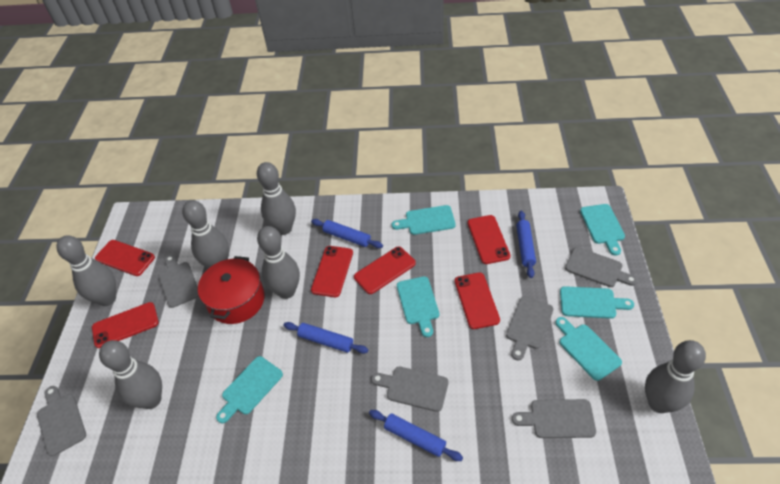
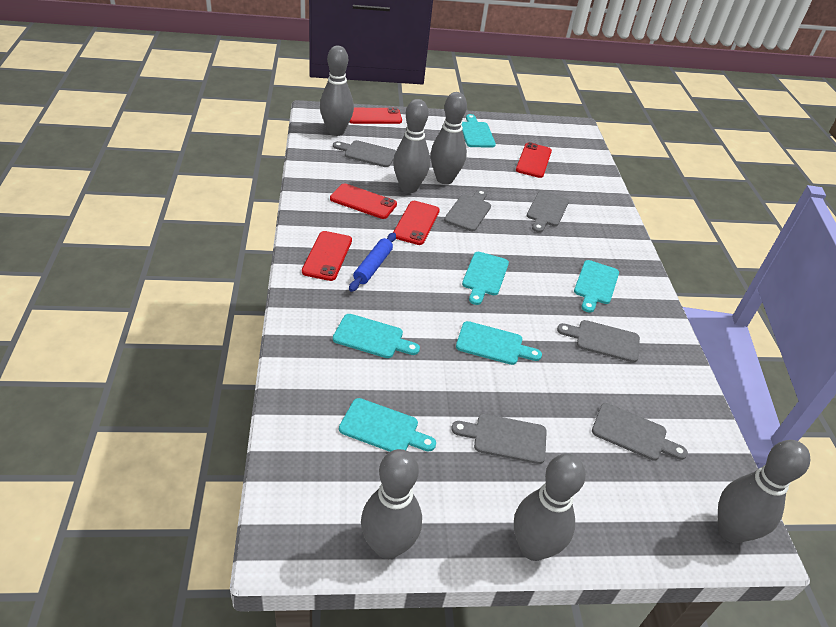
blue rolling pin: 4 -> 1
red phone: 6 -> 5
red pot: 1 -> 0

